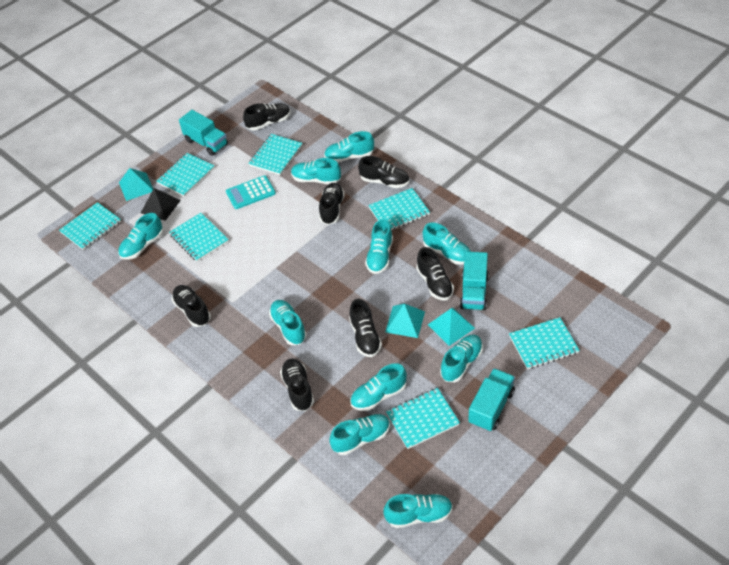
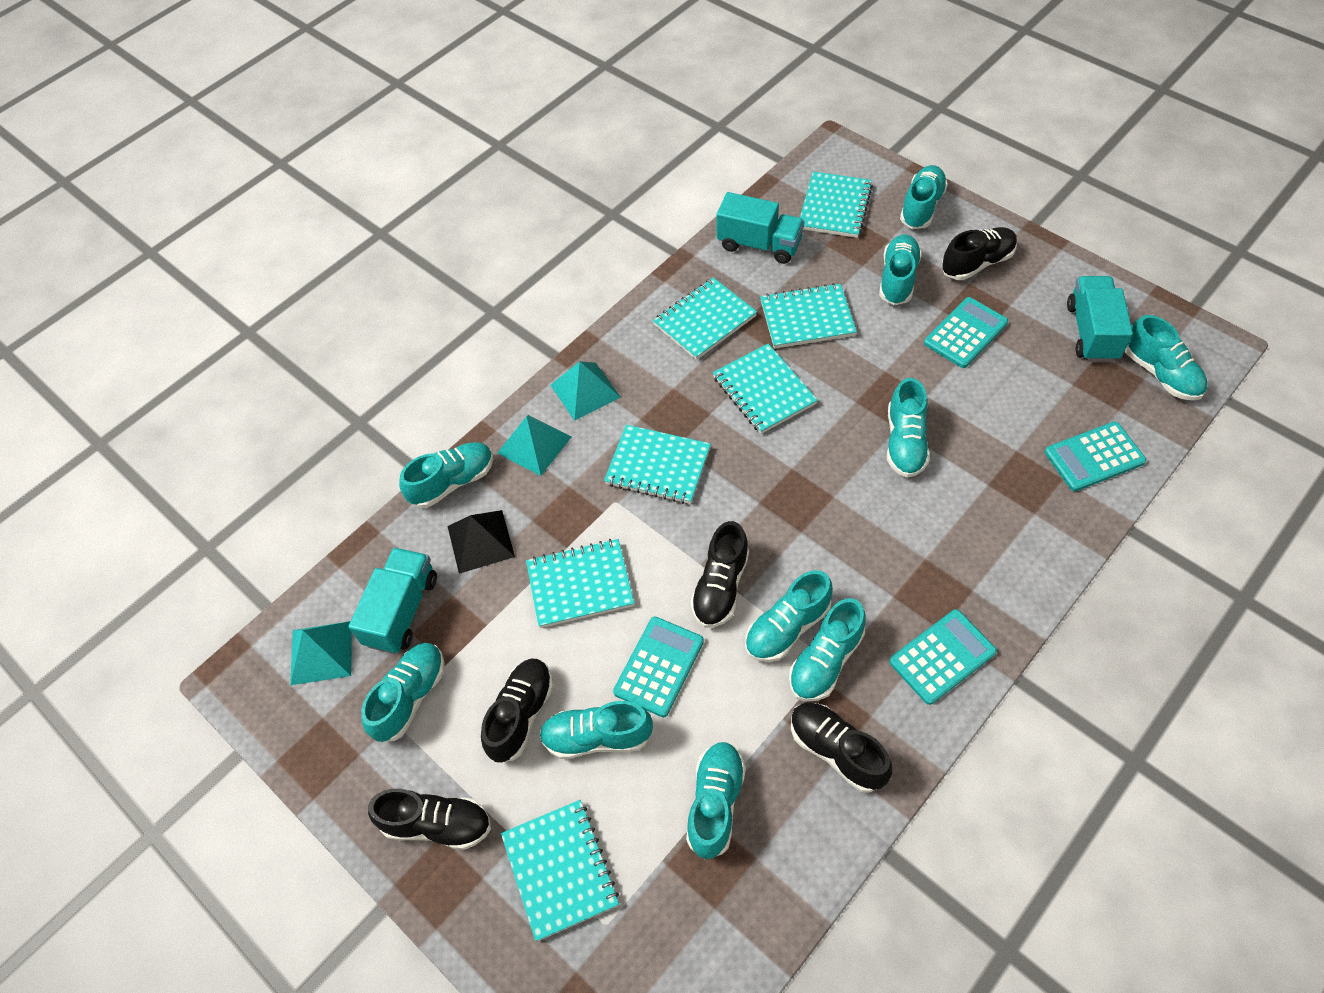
black shoe: 7 -> 5
turquoise calculator: 1 -> 4

